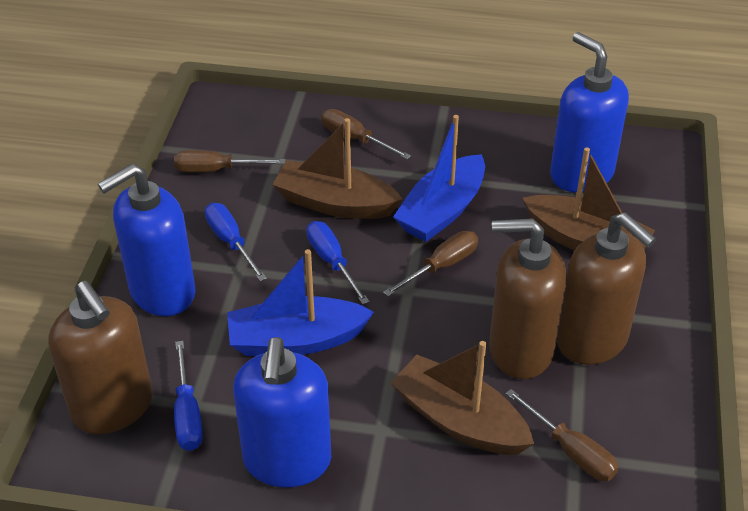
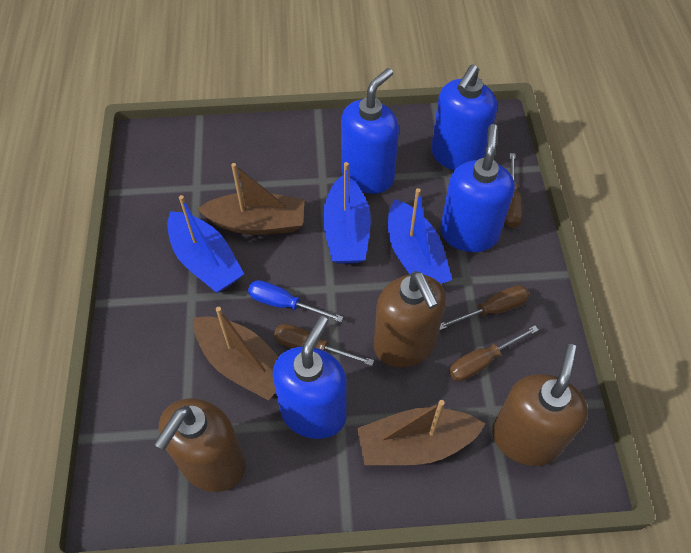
blue boat: 2 -> 3
blue screwdriver: 3 -> 1
blue soap dispenser: 3 -> 4

